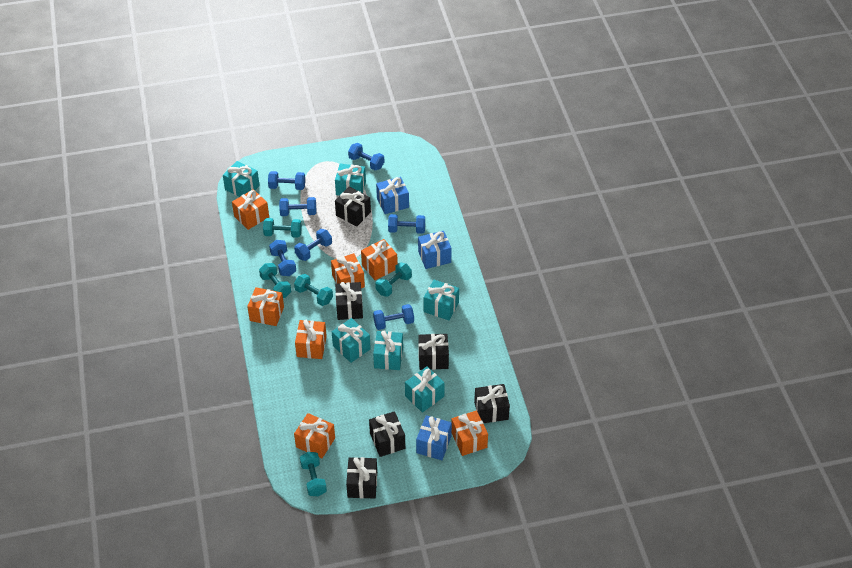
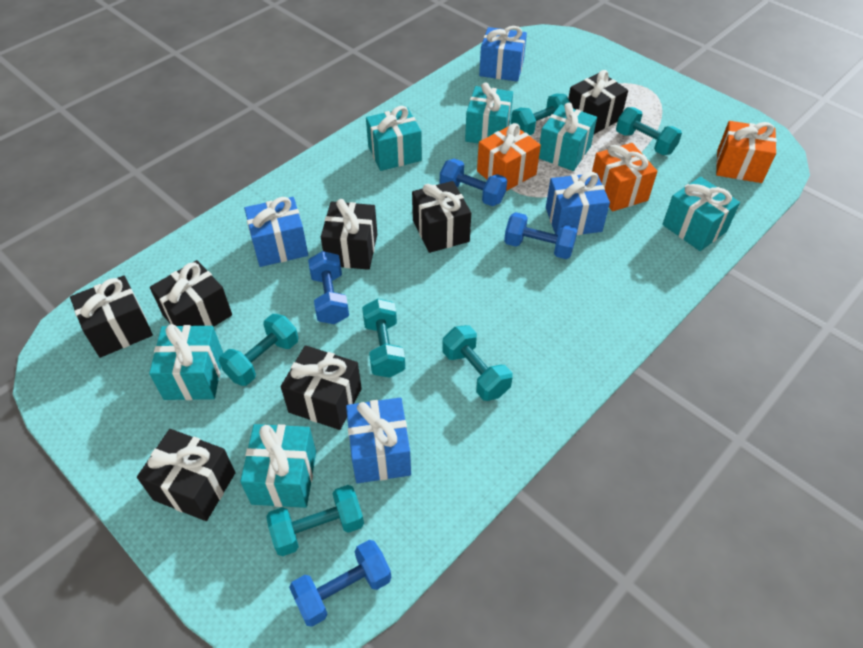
black gift: 6 -> 7
blue dumbbell: 7 -> 4
blue gift: 3 -> 4
orange gift: 7 -> 3
turquoise dumbbell: 5 -> 6

